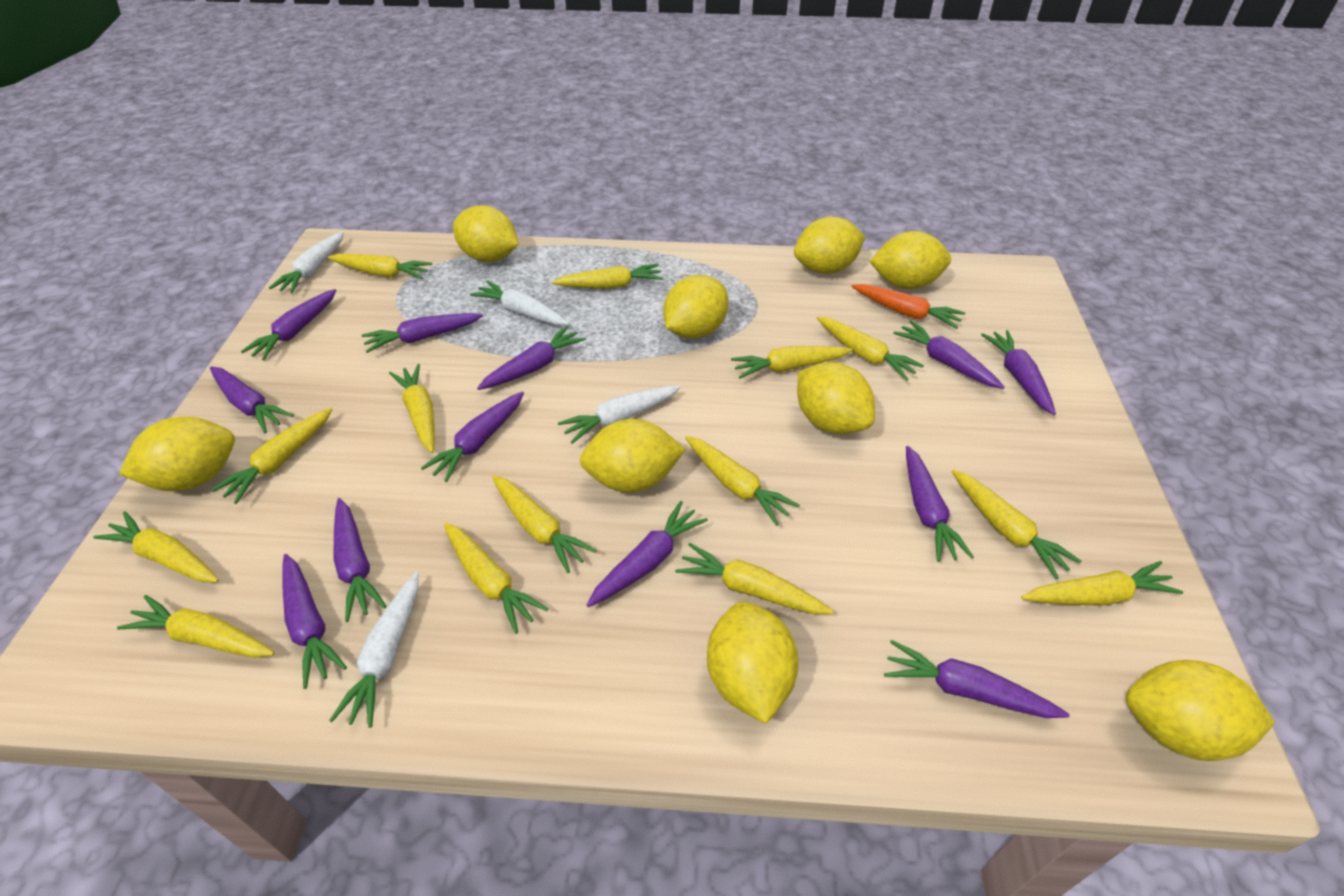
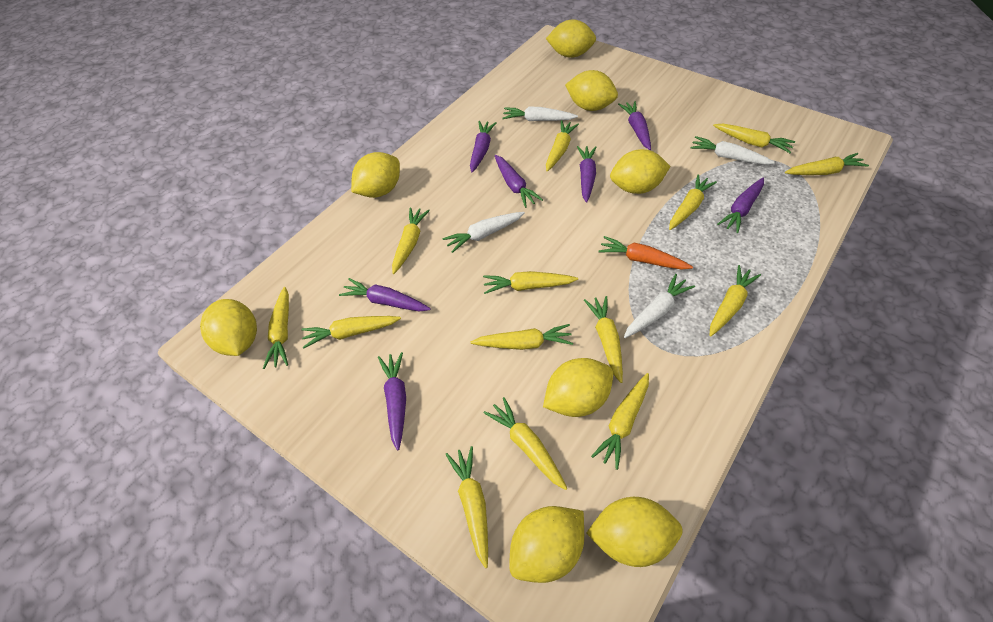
purple carrot: 12 -> 7
yellow lemon: 9 -> 8

